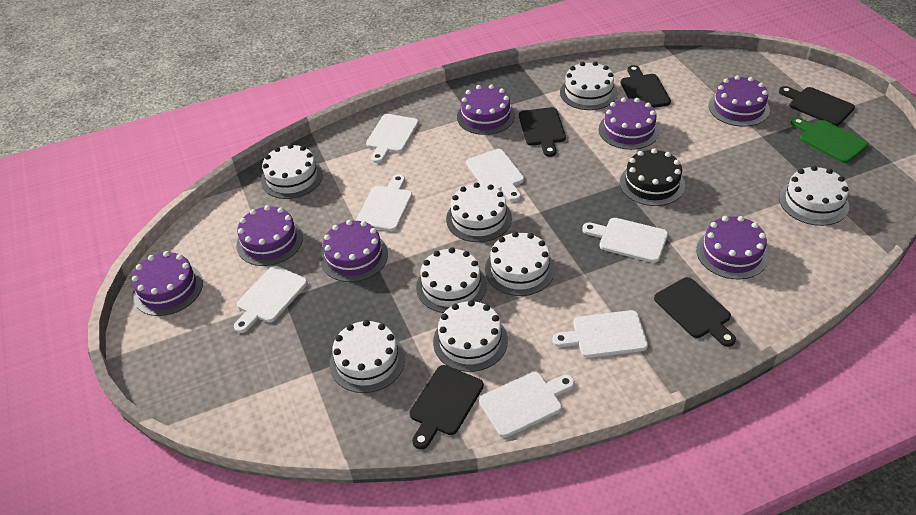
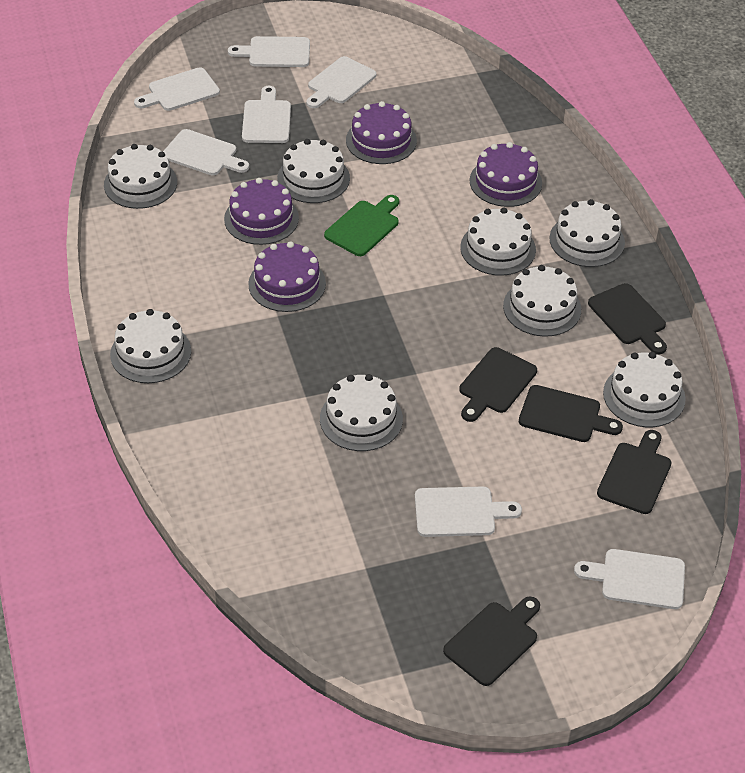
black cake: 1 -> 0
purple cake: 7 -> 4

